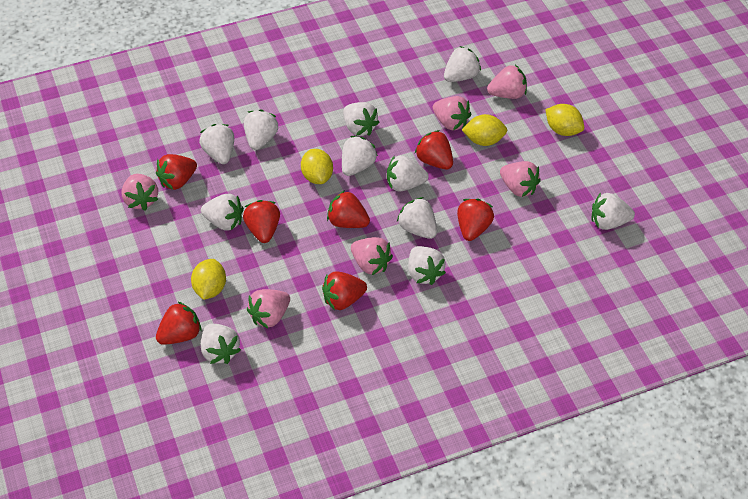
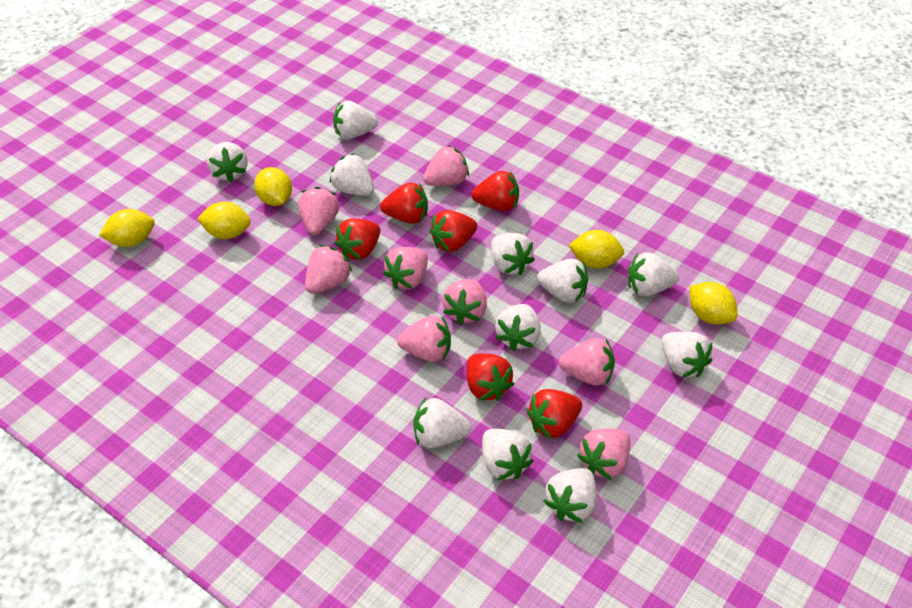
pink strawberry: 6 -> 8
red strawberry: 7 -> 6
yellow lemon: 4 -> 5

